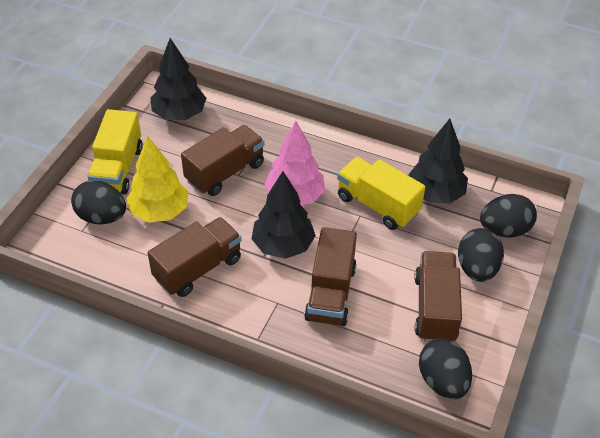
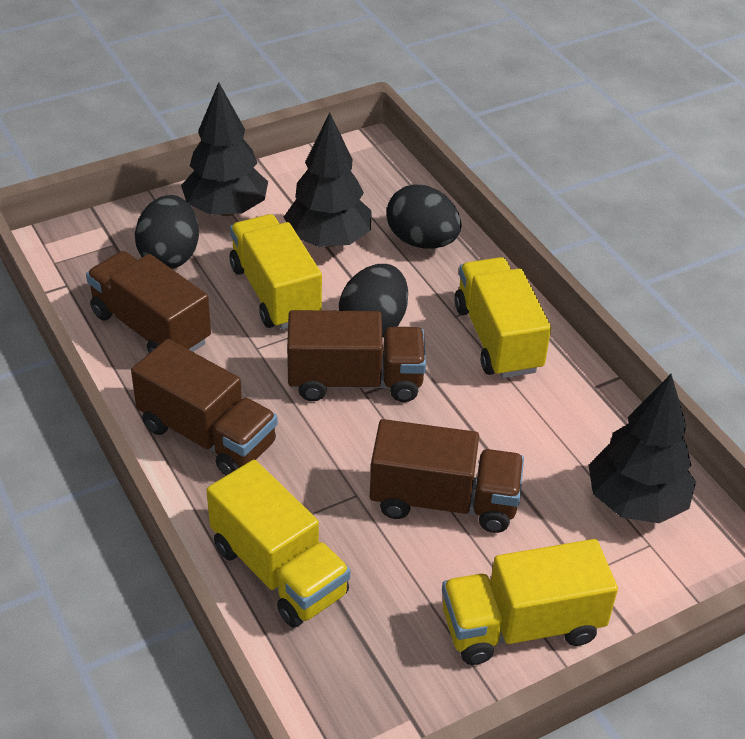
black egg: 4 -> 3
pink tree: 1 -> 0
yellow tree: 1 -> 0
yellow truck: 2 -> 4

